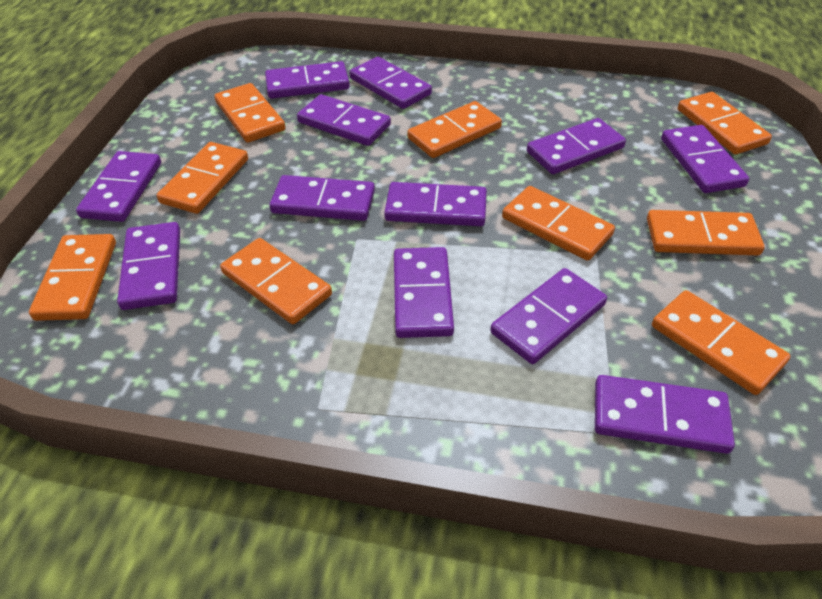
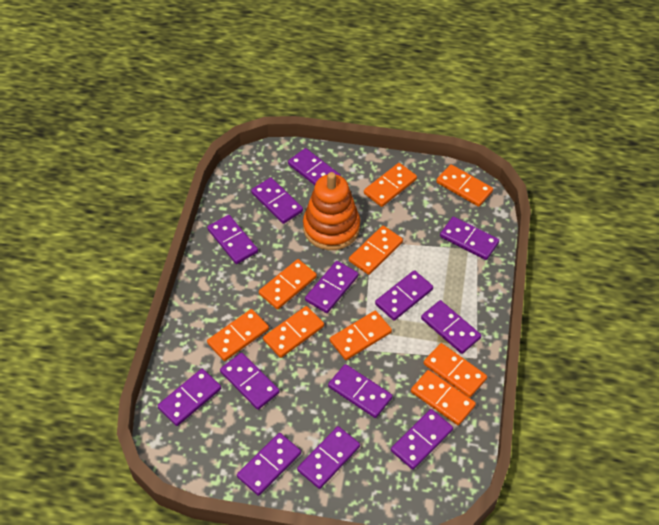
orange stacking toy: 0 -> 1
purple domino: 12 -> 13

